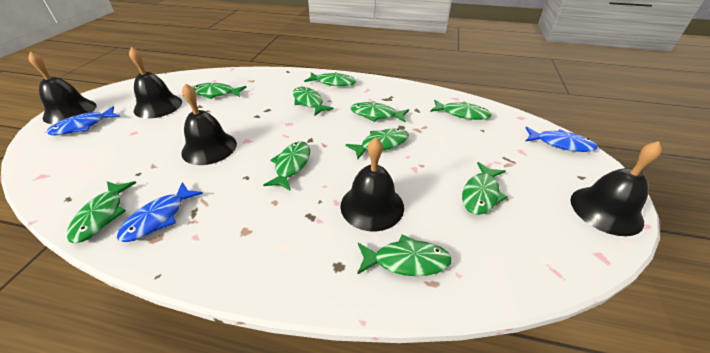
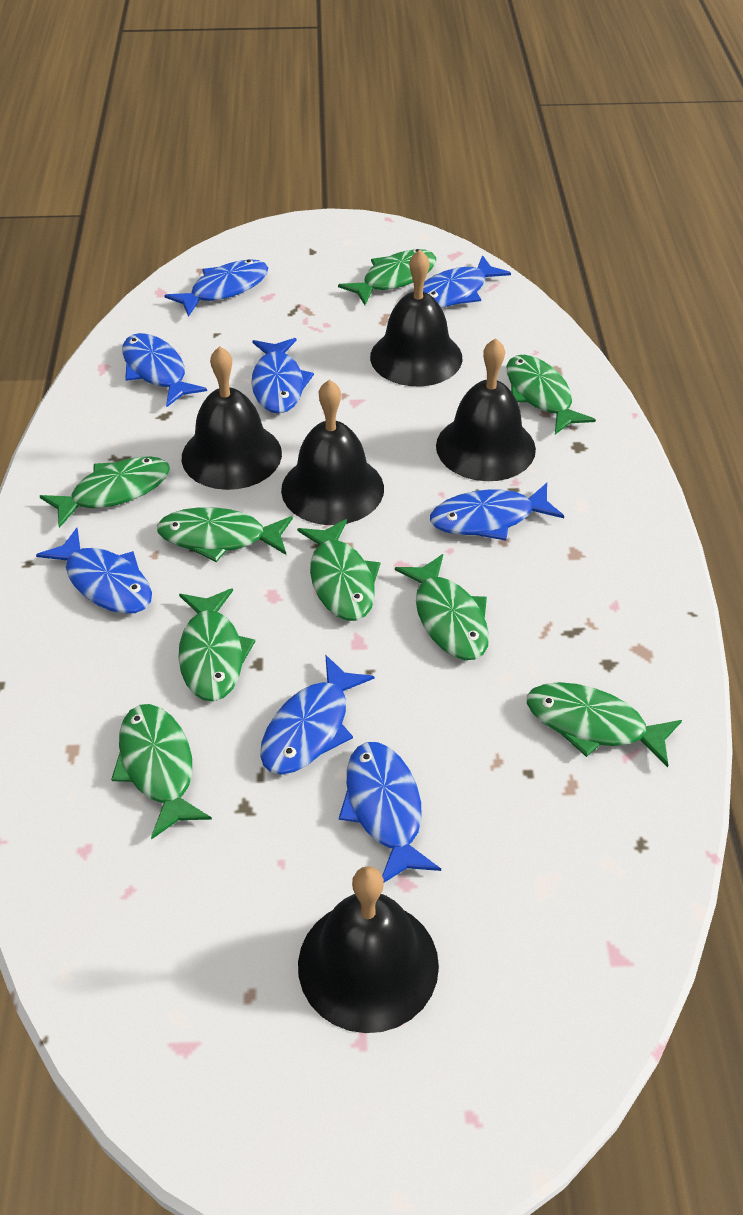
blue fish: 3 -> 8
green fish: 10 -> 9

